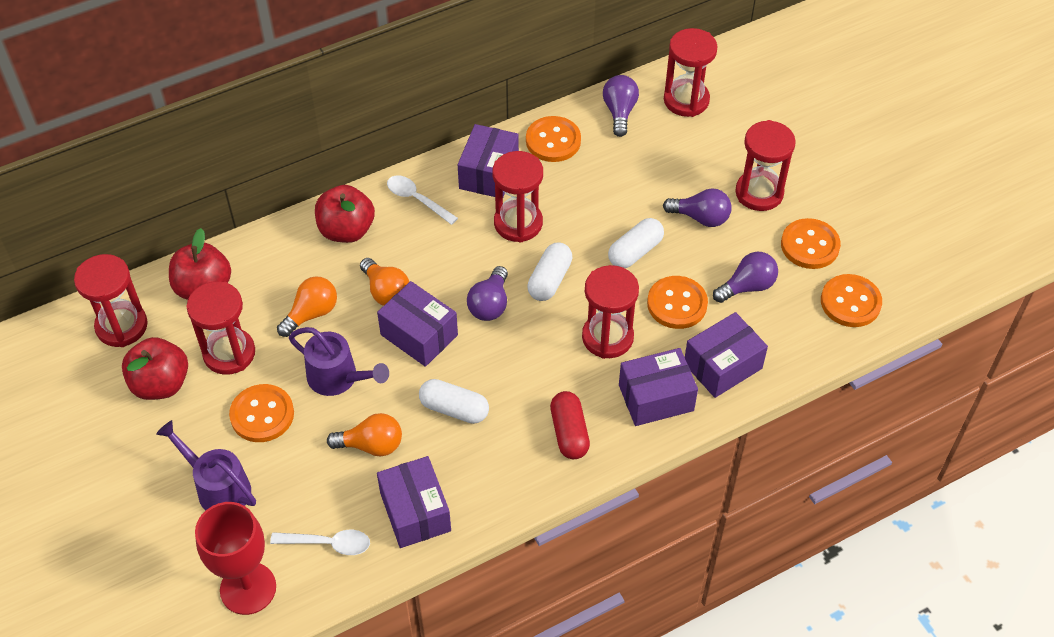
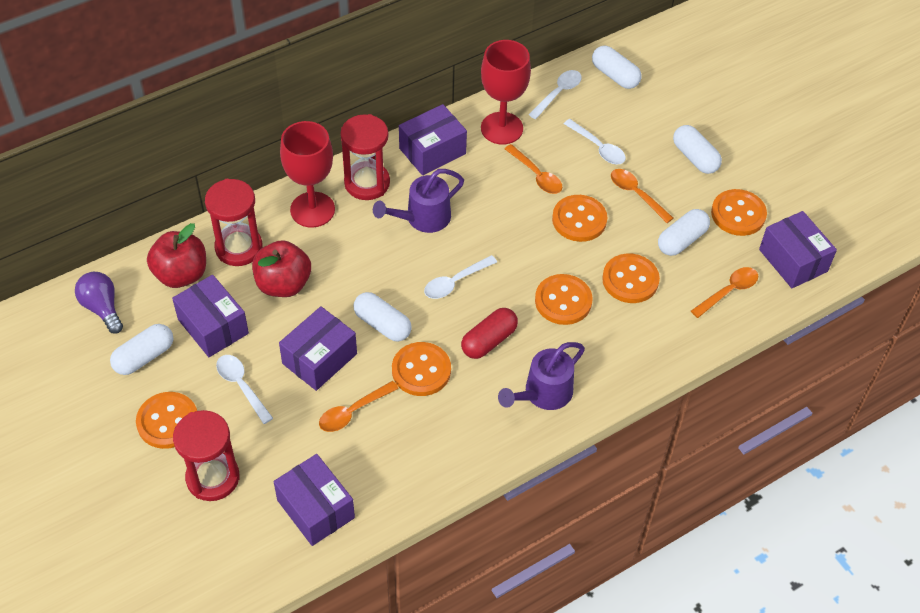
orange button: 5 -> 6
orange light bulb: 3 -> 0
orange spoon: 0 -> 4
purple light bulb: 4 -> 1
red apple: 3 -> 2
red goblet: 1 -> 2
red hourglass: 6 -> 3
white capsule: 3 -> 5
white spoon: 2 -> 4

